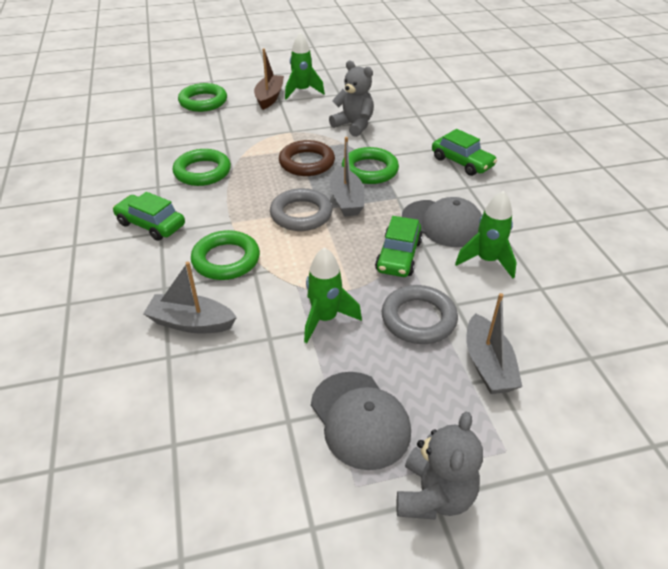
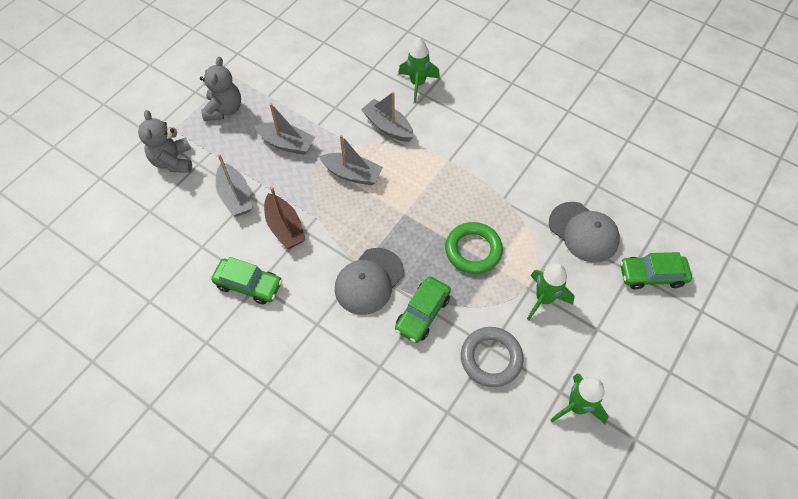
brown ring: 1 -> 0
green ring: 4 -> 1
grey boat: 3 -> 4
grey ring: 2 -> 1

